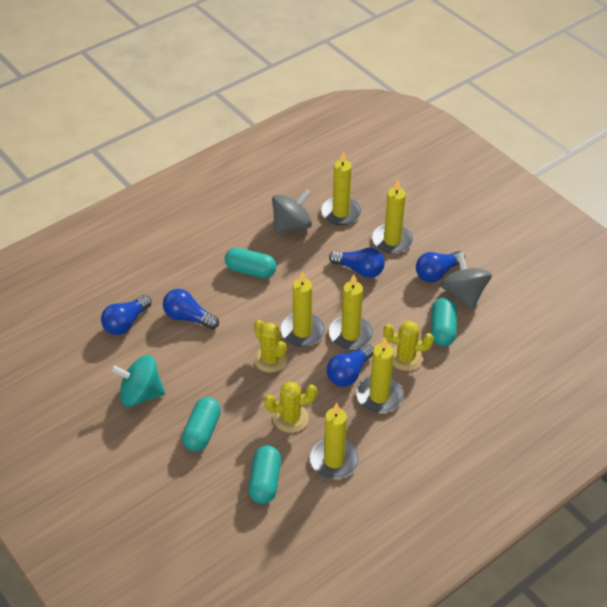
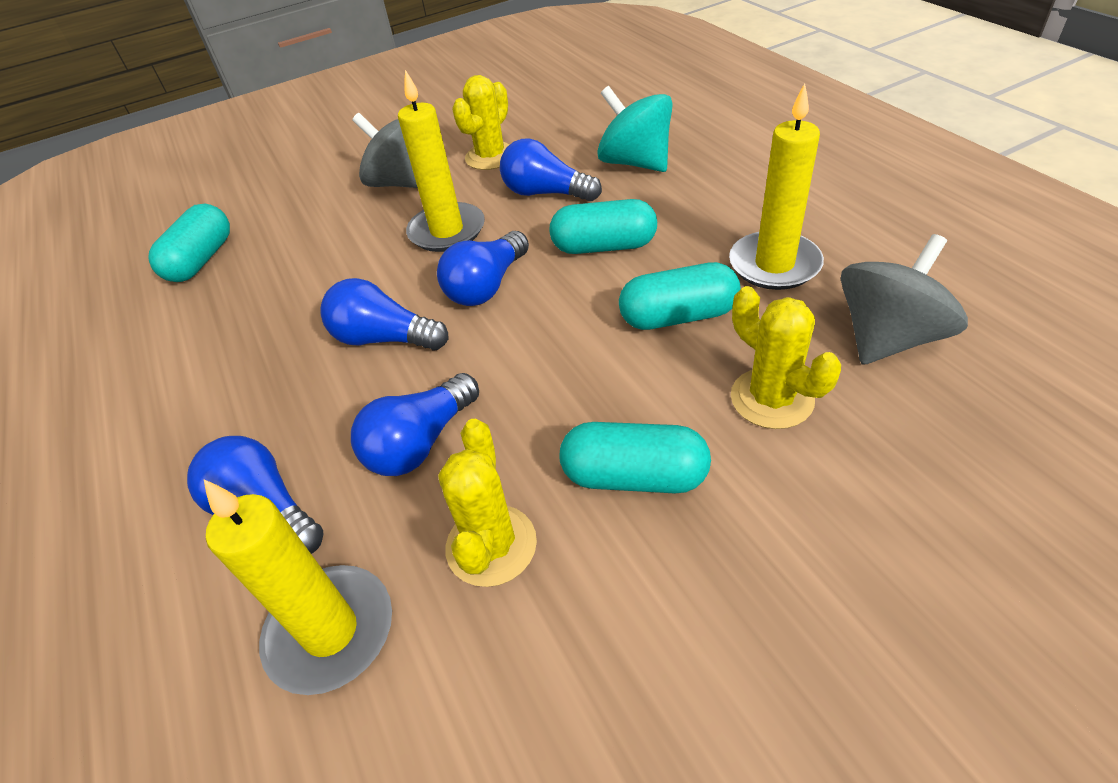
yellow candle: 6 -> 3

